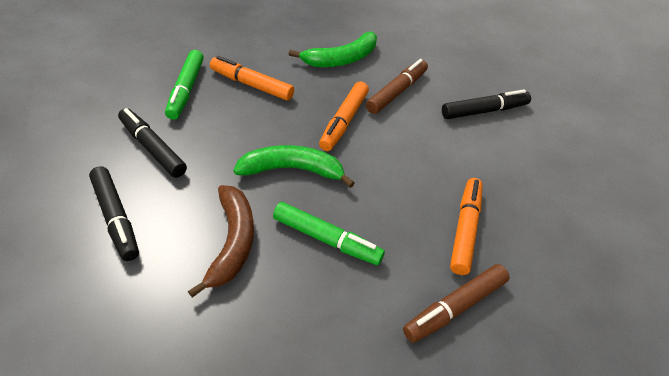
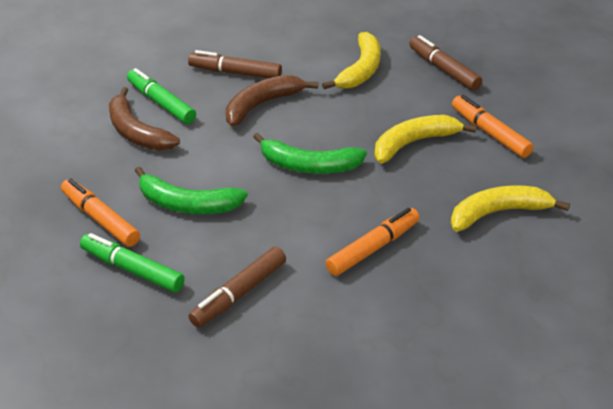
black marker: 3 -> 0
brown banana: 1 -> 2
brown marker: 2 -> 3
yellow banana: 0 -> 3

